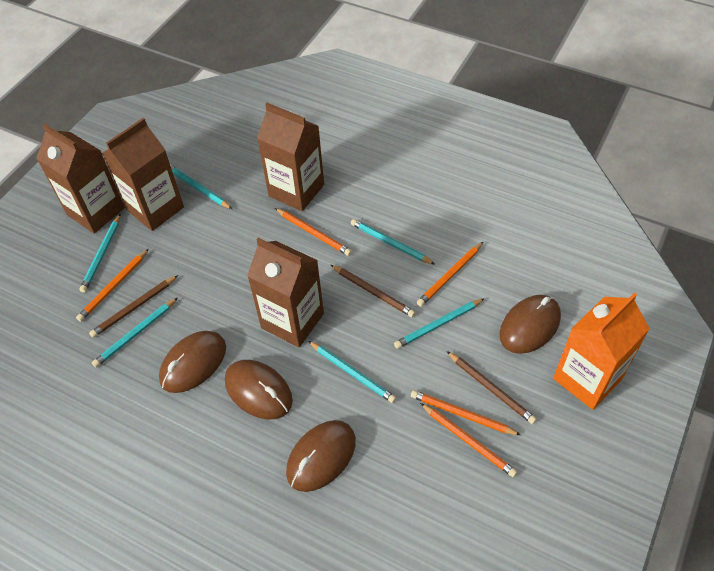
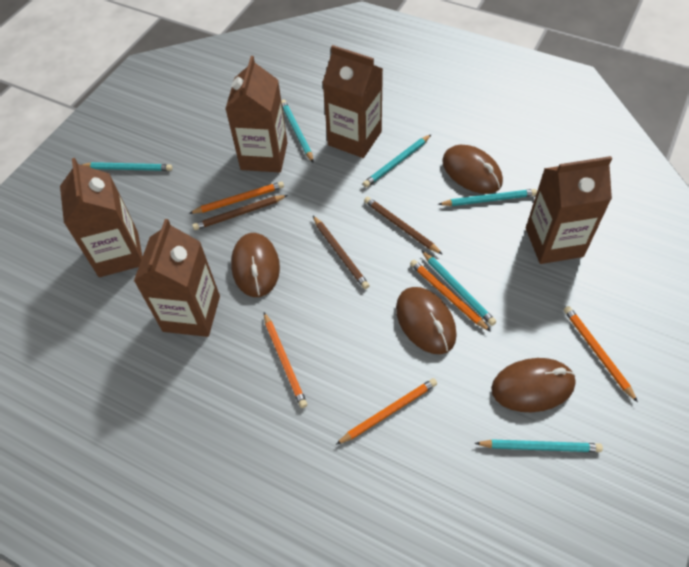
brown carton: 4 -> 5
orange carton: 1 -> 0

